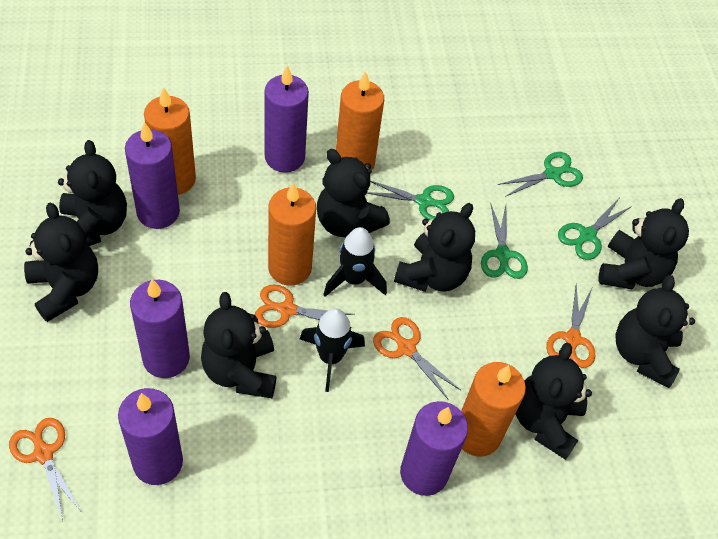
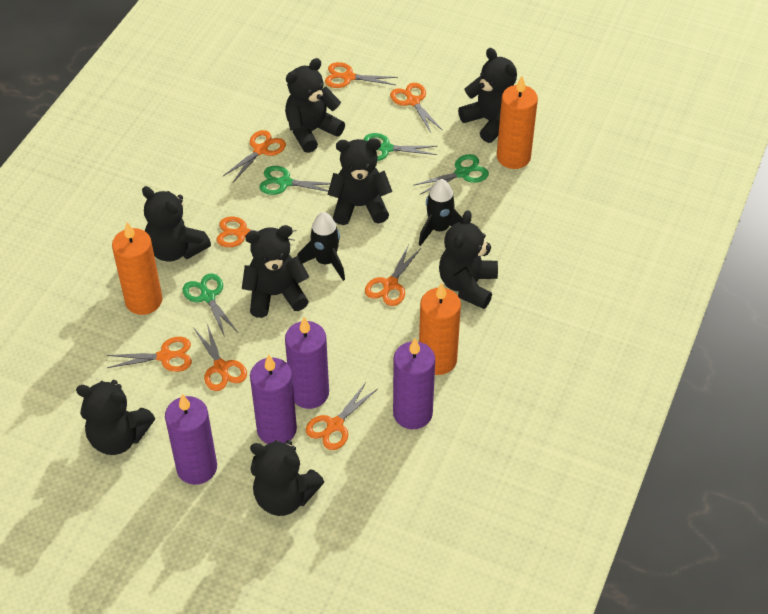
orange candle: 4 -> 3
orange scissors: 4 -> 8
purple candle: 5 -> 4

